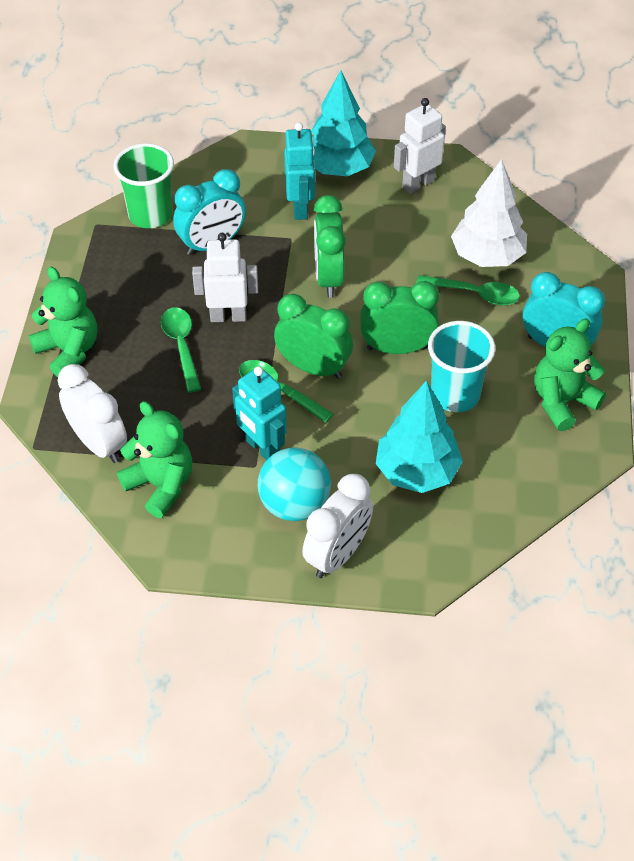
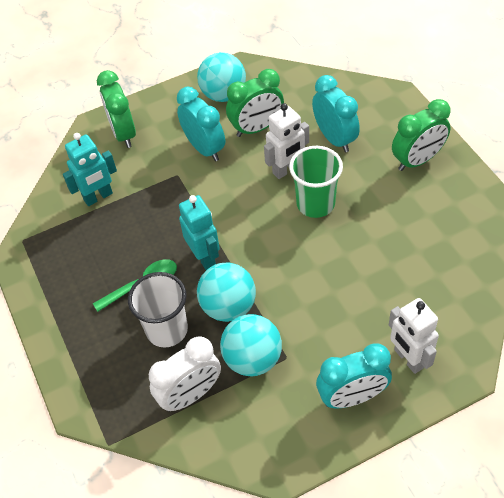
green spoon: 3 -> 1
green teddy bear: 3 -> 0
turquoise ball: 1 -> 3
turquoise clock: 2 -> 3
turquoise cup: 1 -> 0
turquoise tree: 2 -> 0
white clock: 2 -> 1
white cup: 0 -> 1
white tree: 1 -> 0

